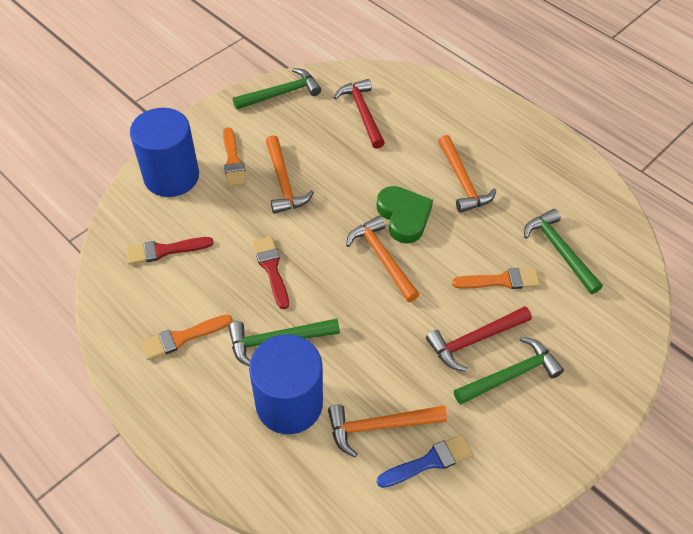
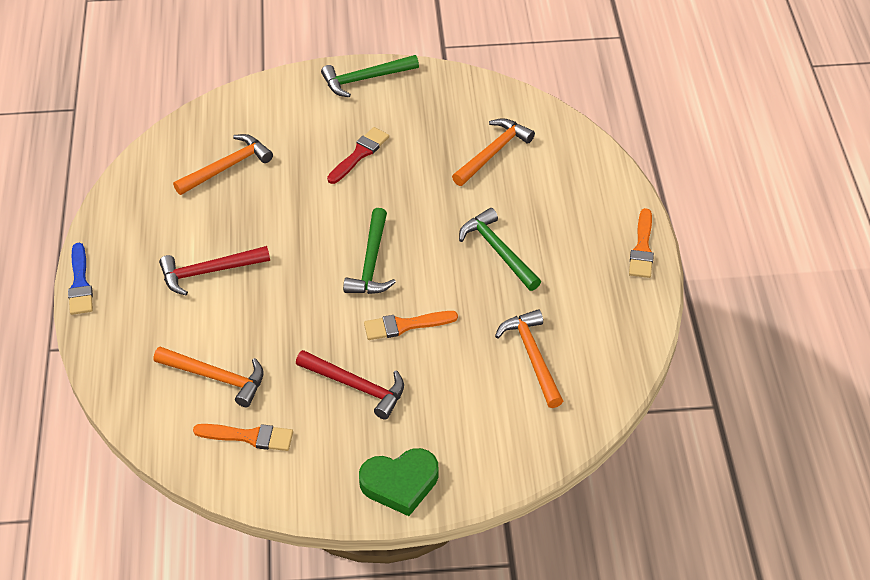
blue cylinder: 2 -> 0
green hammer: 4 -> 3
red brush: 2 -> 1

